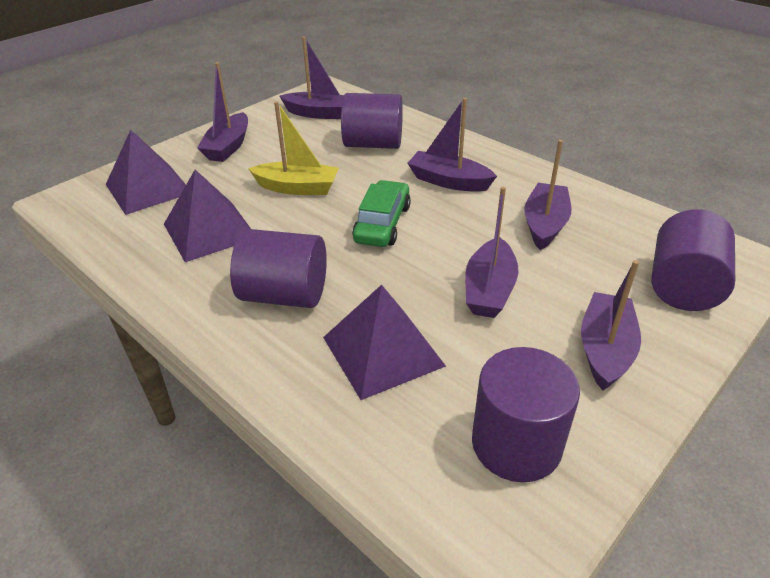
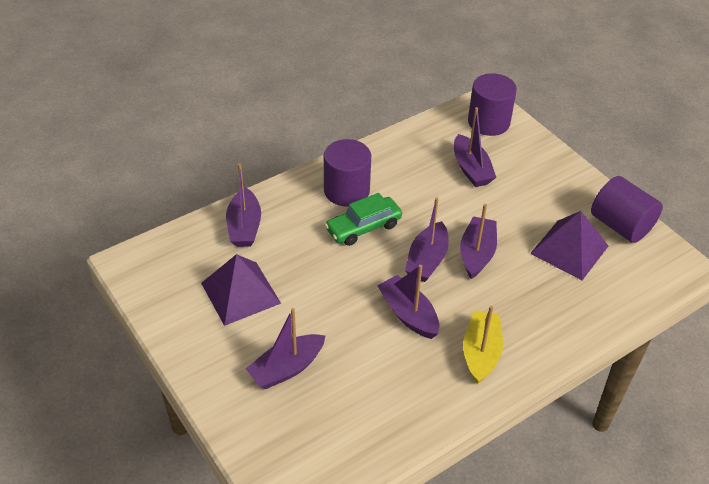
purple cylinder: 4 -> 3
purple pyramid: 3 -> 2

